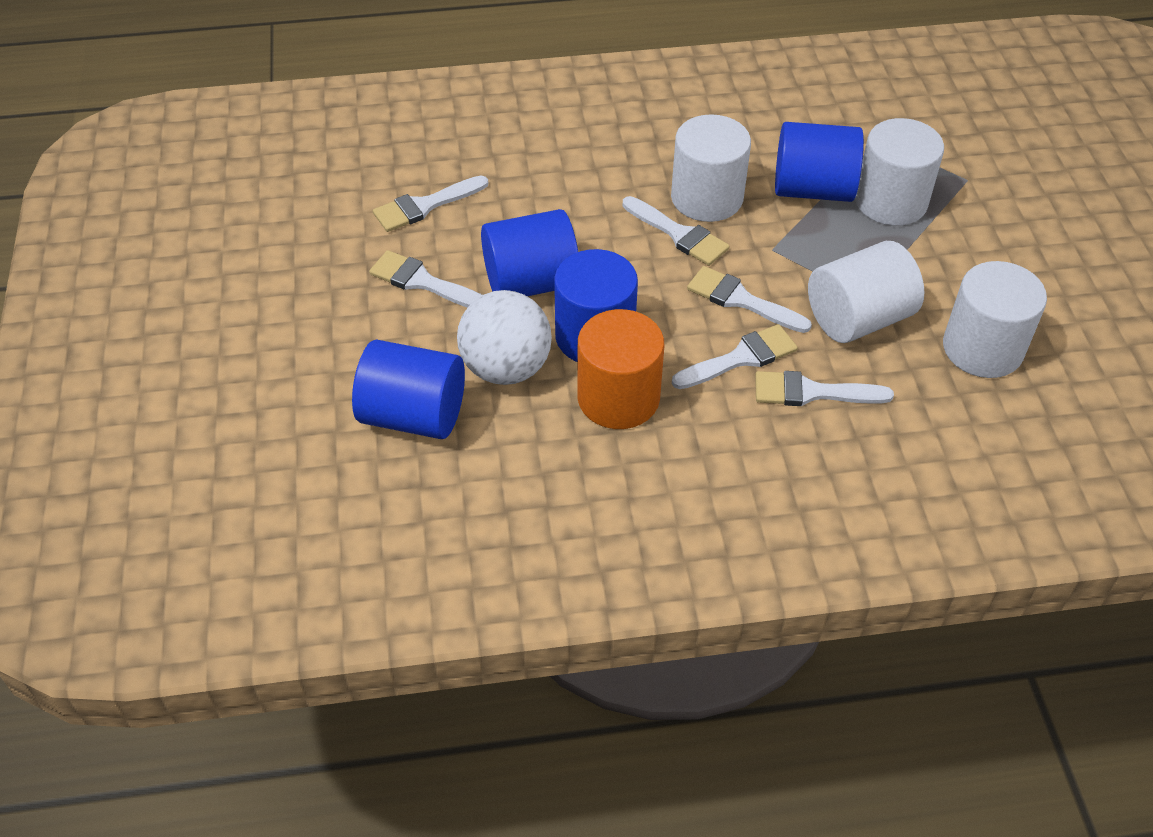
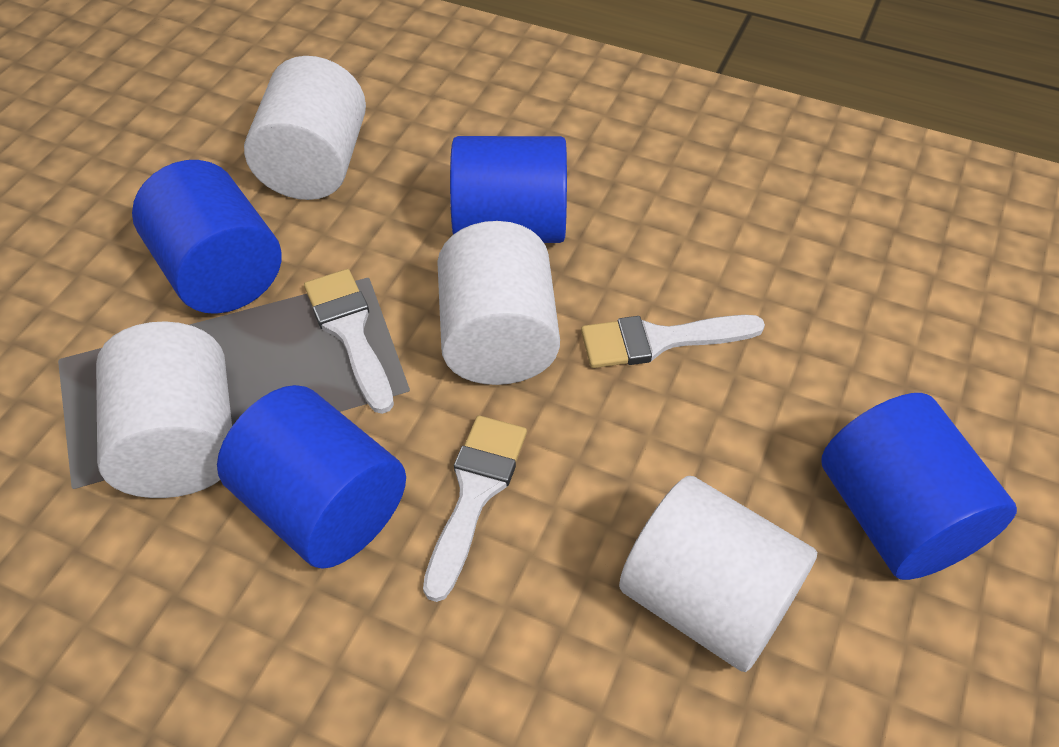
orange cylinder: 1 -> 0
white ball: 1 -> 0
white brush: 6 -> 3

